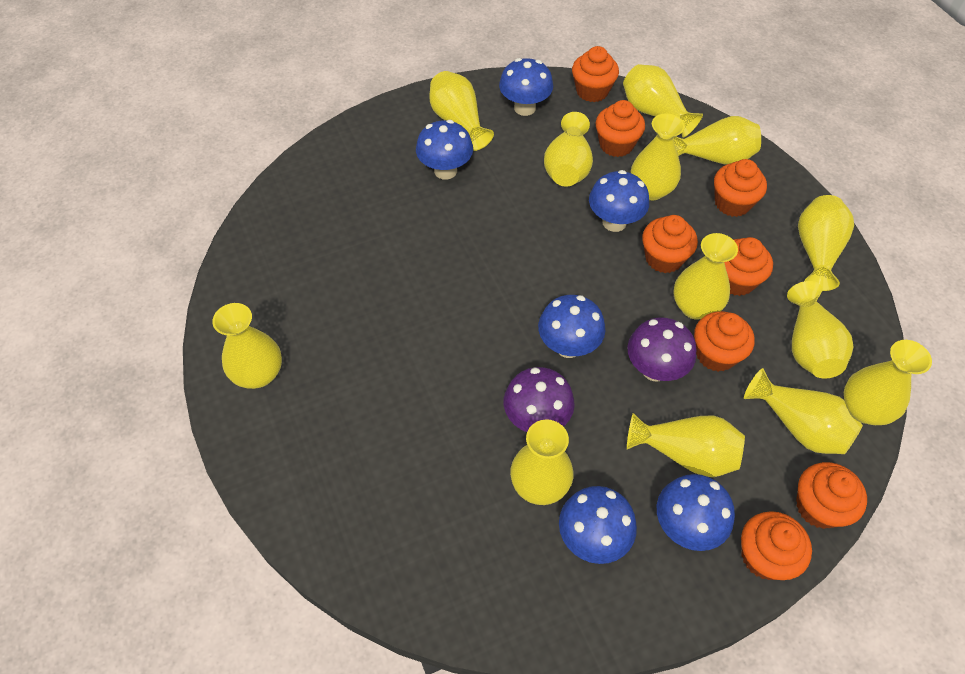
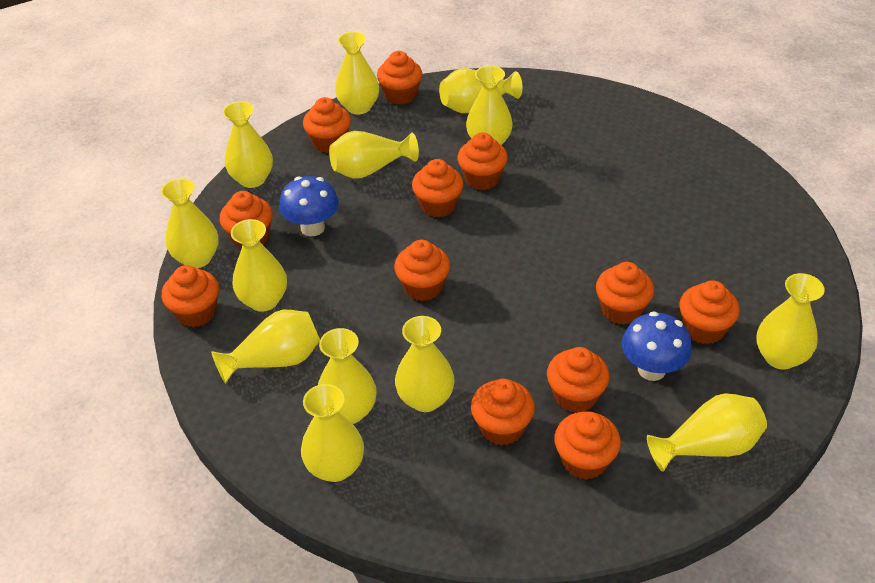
blue mushroom: 6 -> 2
orange cupcake: 8 -> 12
purple mushroom: 2 -> 0

